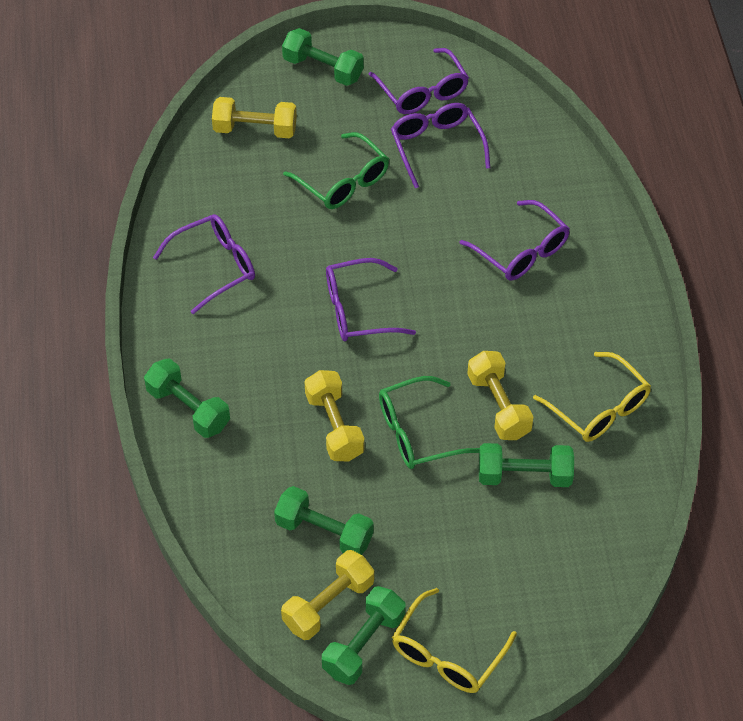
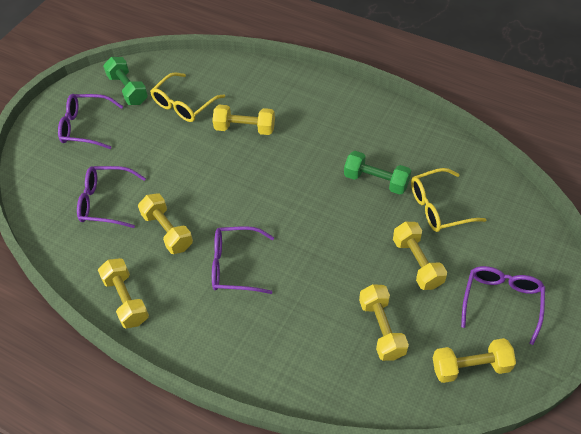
green dumbbell: 5 -> 2
green glasses: 2 -> 0
purple glasses: 5 -> 4
yellow dumbbell: 4 -> 6

